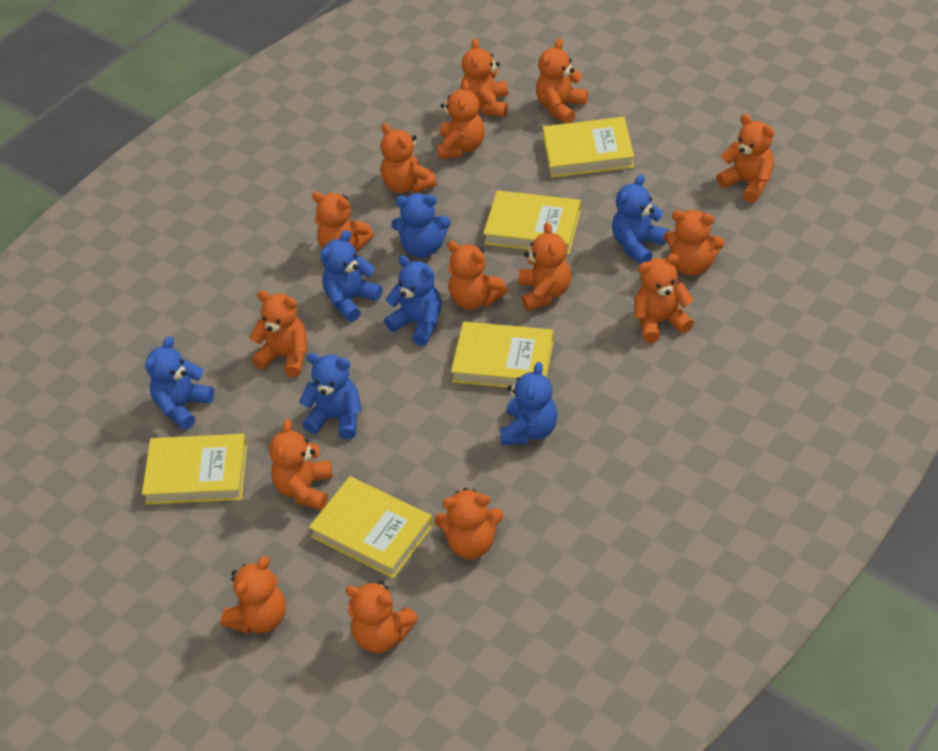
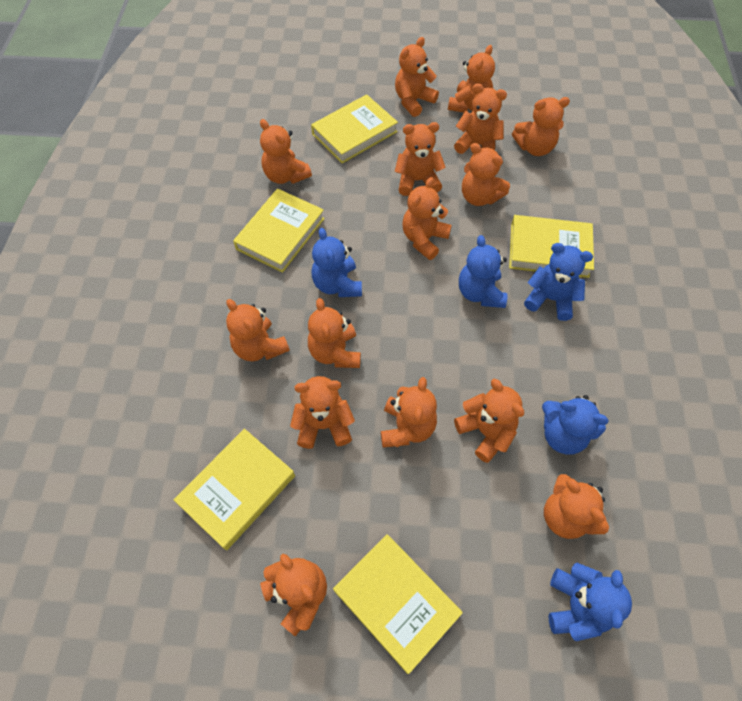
blue teddy bear: 7 -> 5

